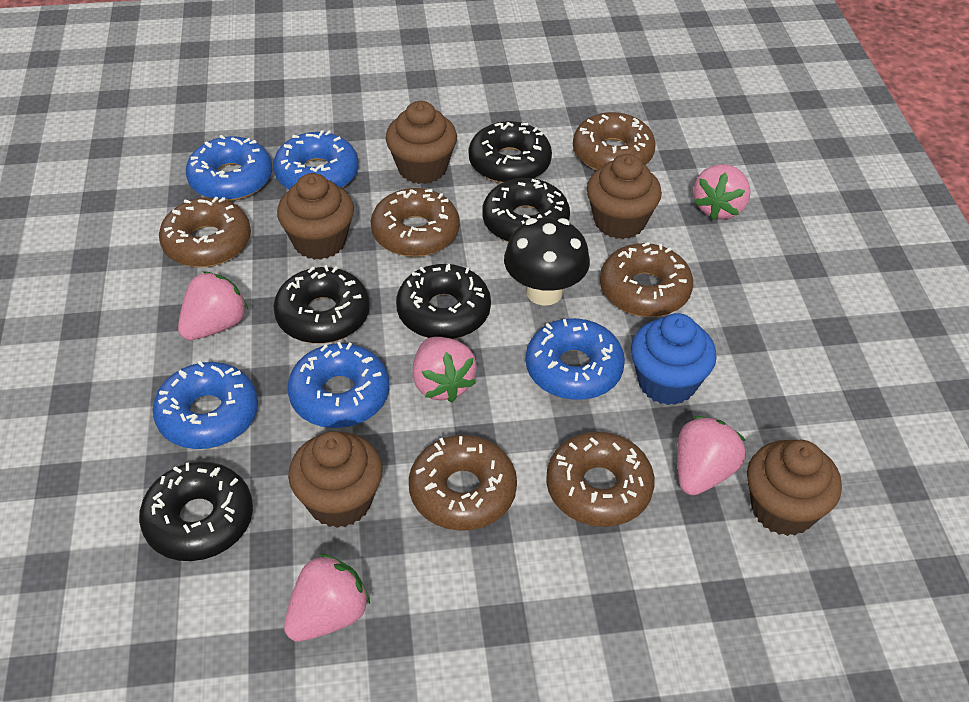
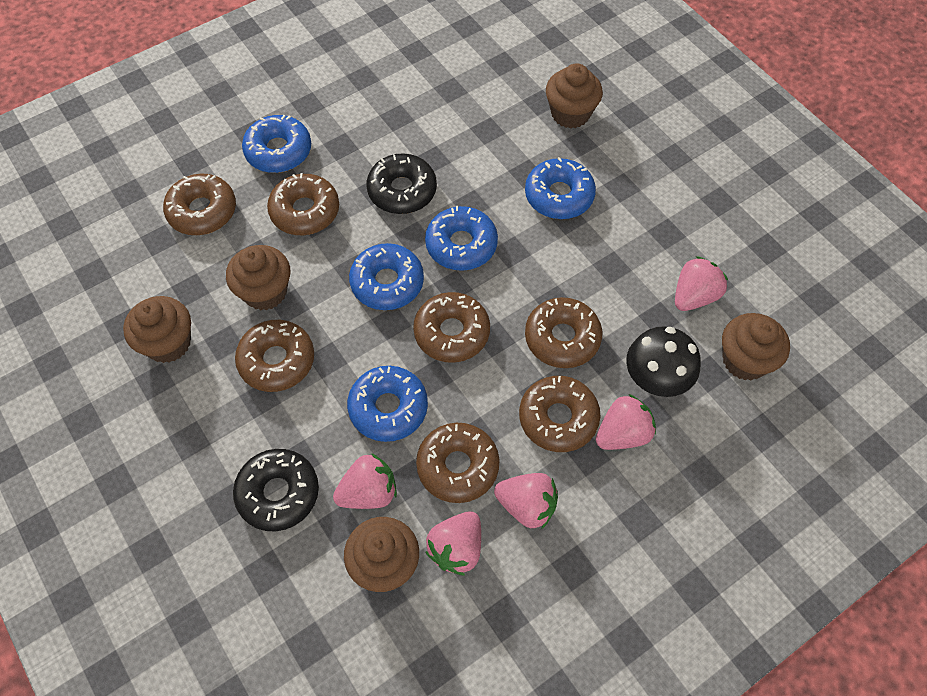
black donut: 5 -> 2
blue cupcake: 1 -> 0
brown donut: 6 -> 7

